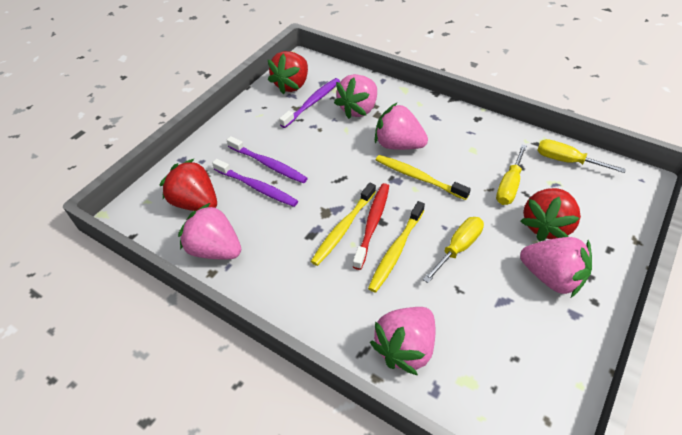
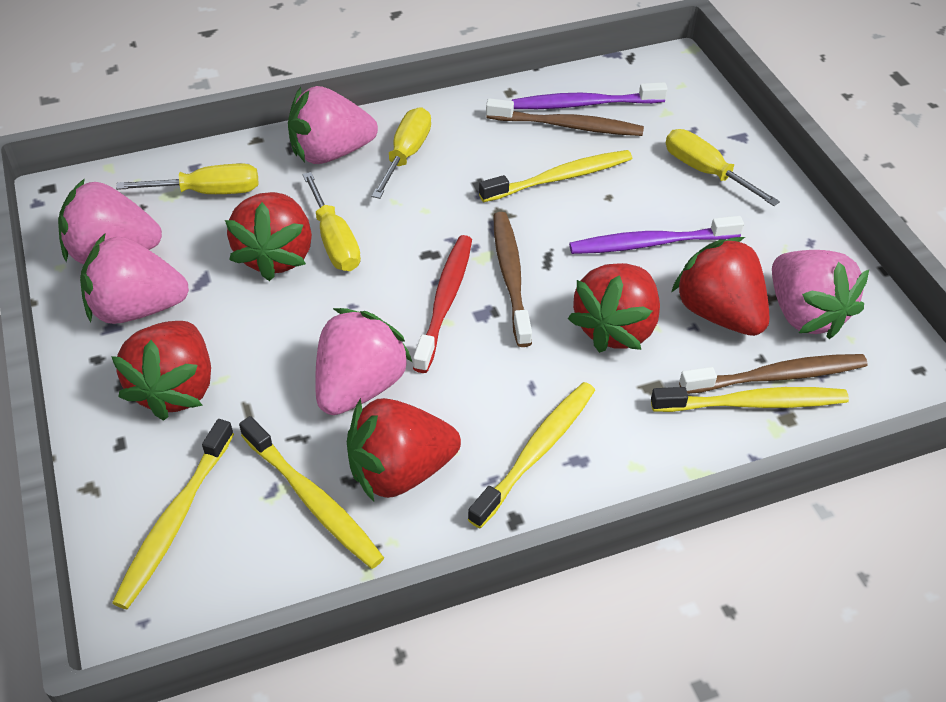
brown toothbrush: 0 -> 3
purple toothbrush: 3 -> 2
red strawberry: 3 -> 5
yellow screwdriver: 3 -> 4
yellow toothbrush: 3 -> 5

